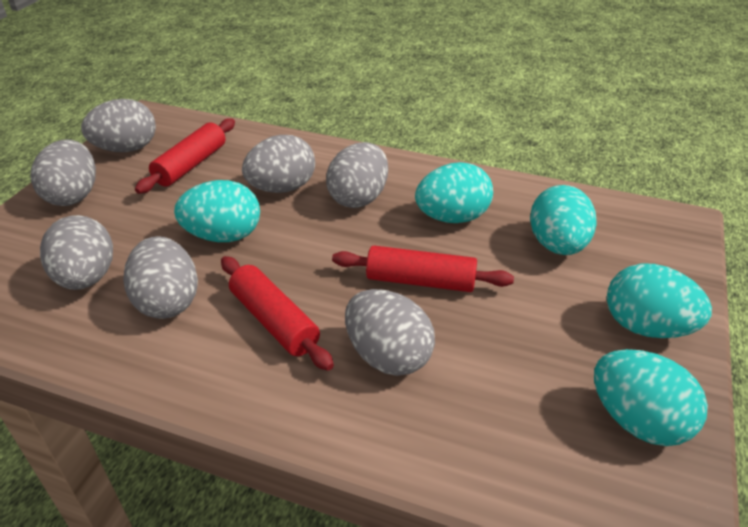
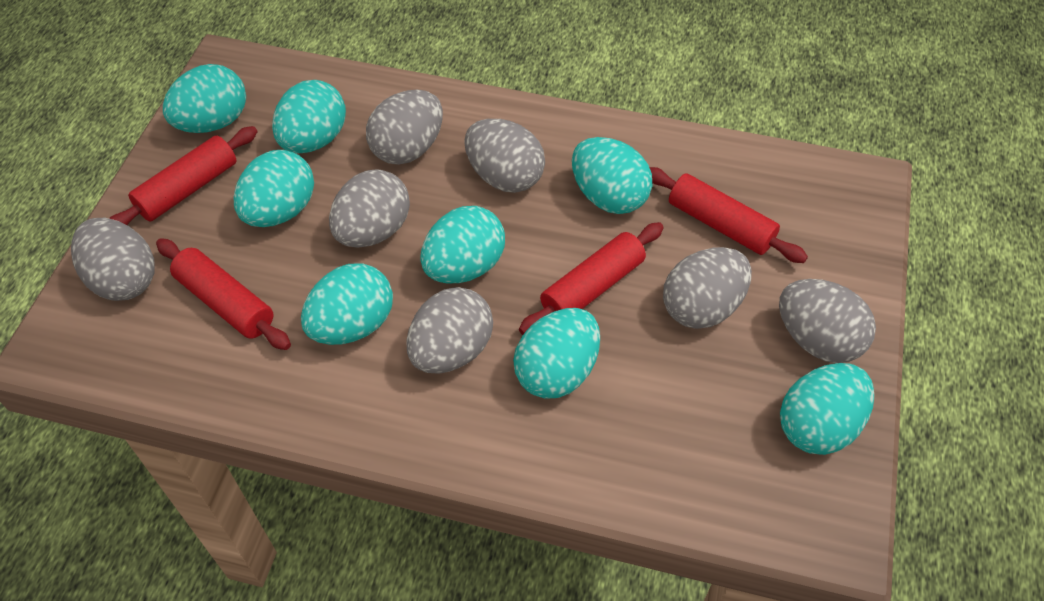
red rolling pin: 3 -> 4
turquoise egg: 5 -> 8

